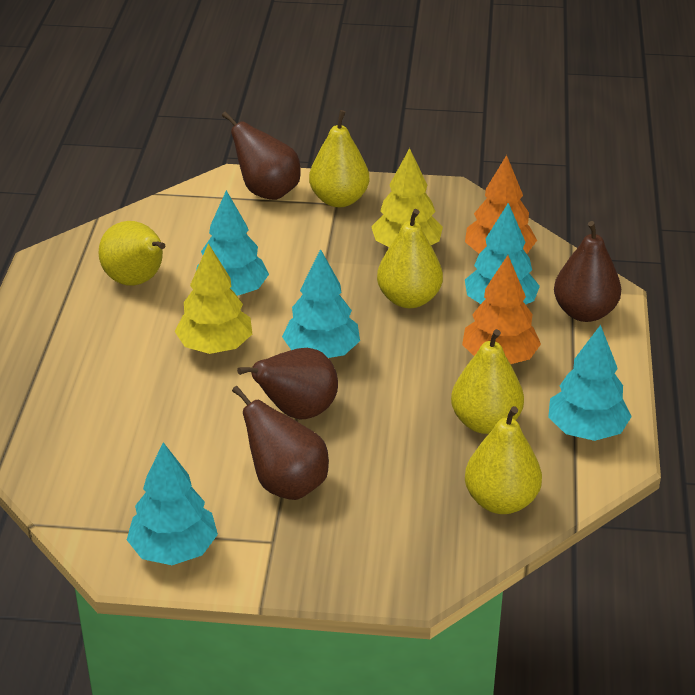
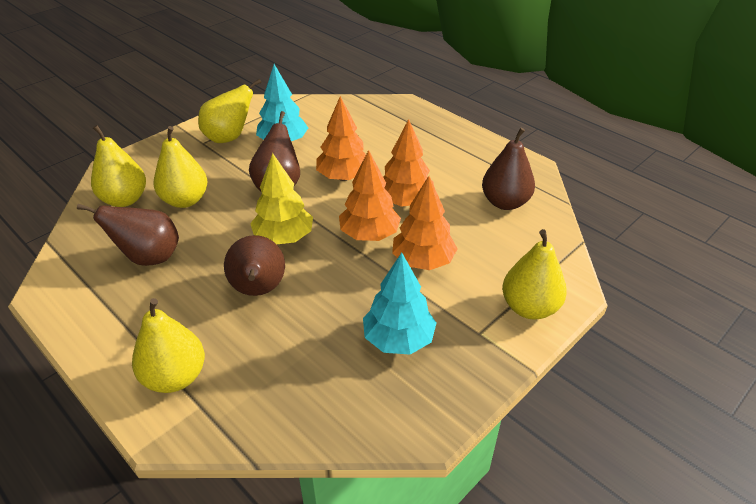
orange tree: 2 -> 4
turquoise tree: 5 -> 2
yellow tree: 2 -> 1

